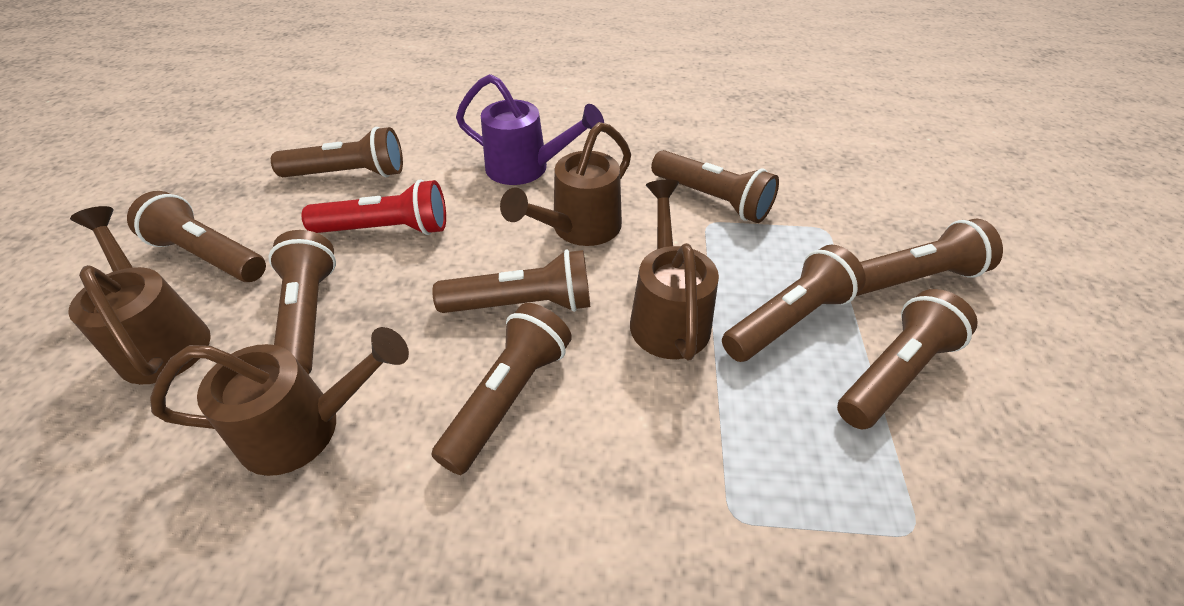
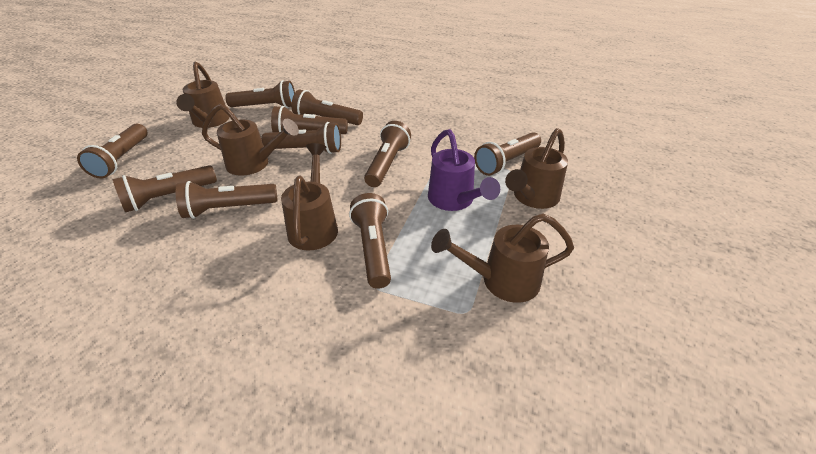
brown flashlight: 9 -> 10
brown watering can: 4 -> 5
red flashlight: 1 -> 0

